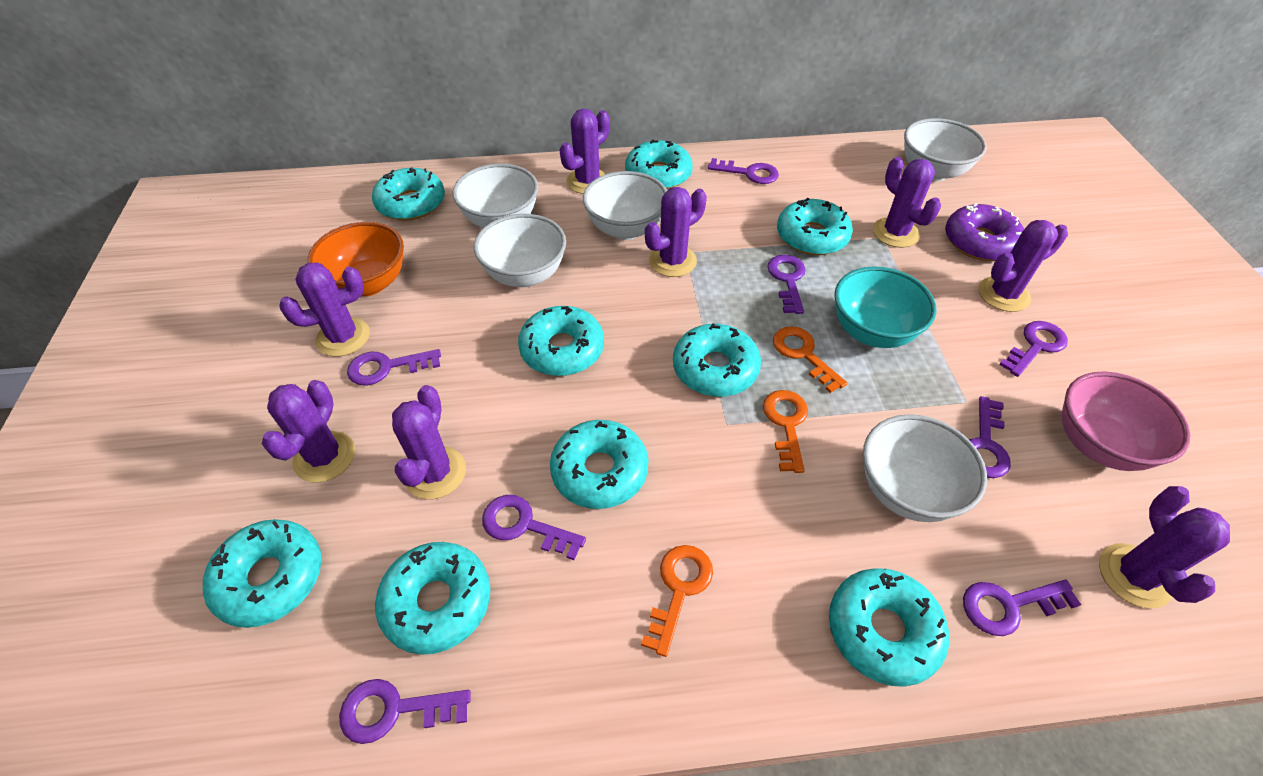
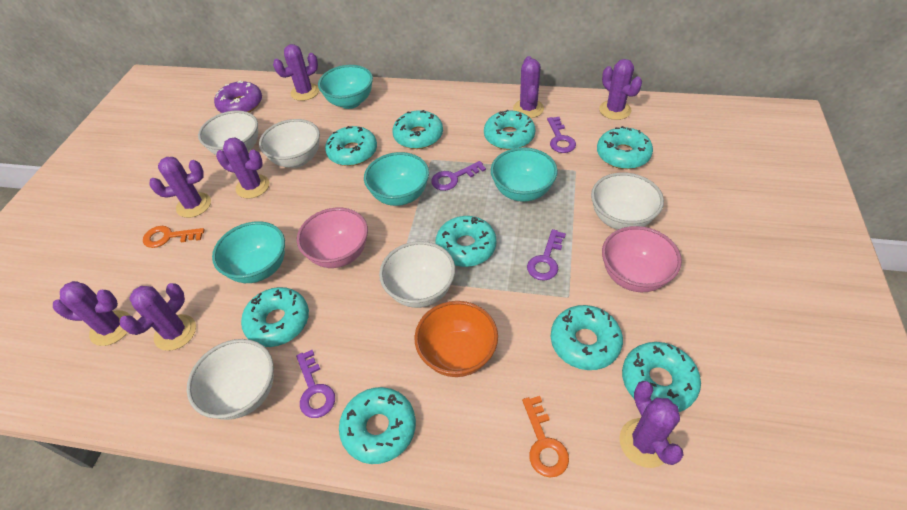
orange key: 3 -> 2
pink bowl: 1 -> 2
purple key: 8 -> 4
turquoise bowl: 1 -> 4

